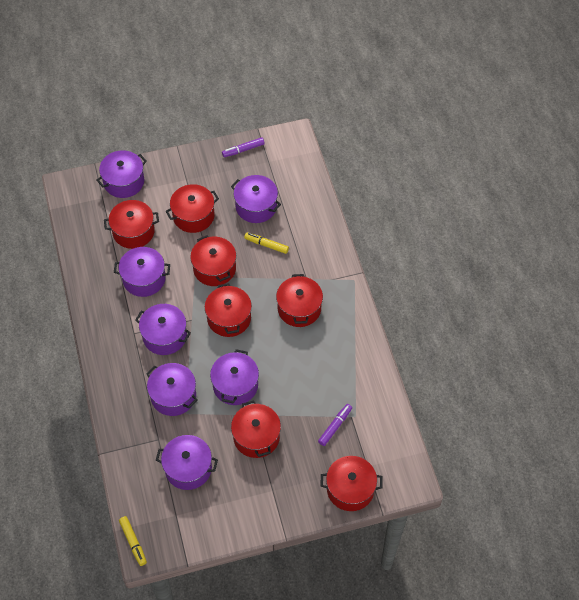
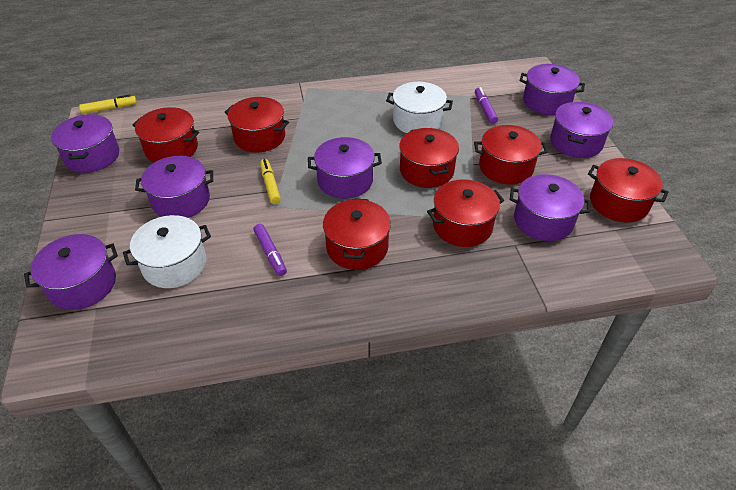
white pot: 0 -> 2

